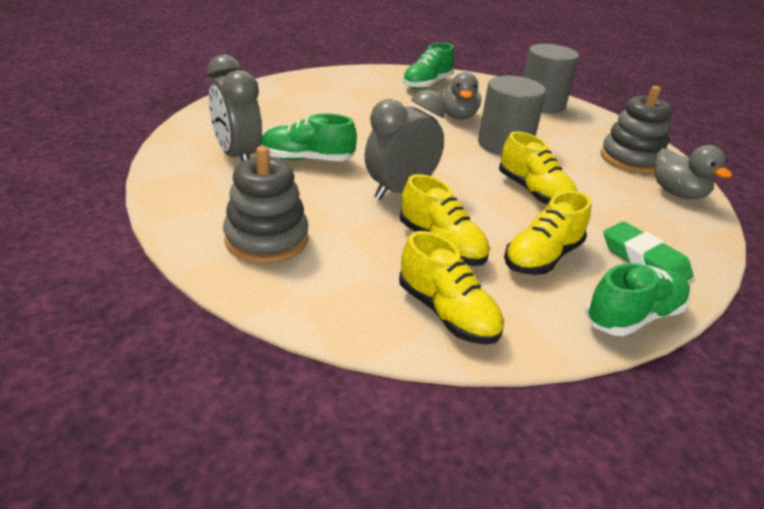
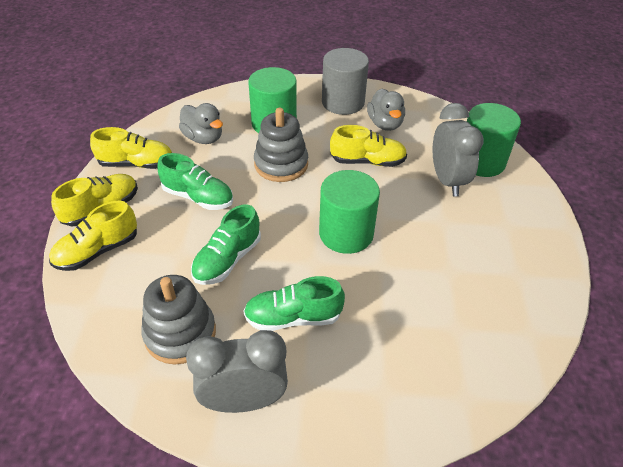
green cylinder: 0 -> 3
green eraser: 1 -> 0
grey cylinder: 2 -> 1

